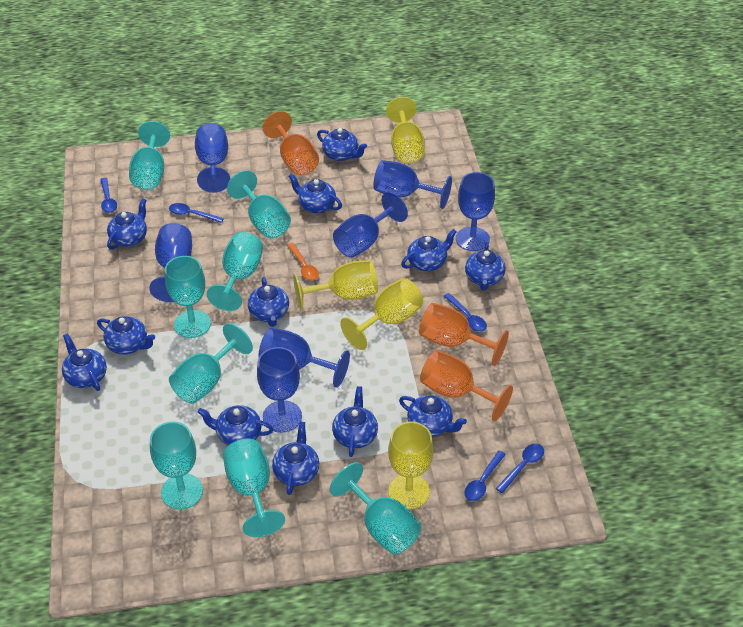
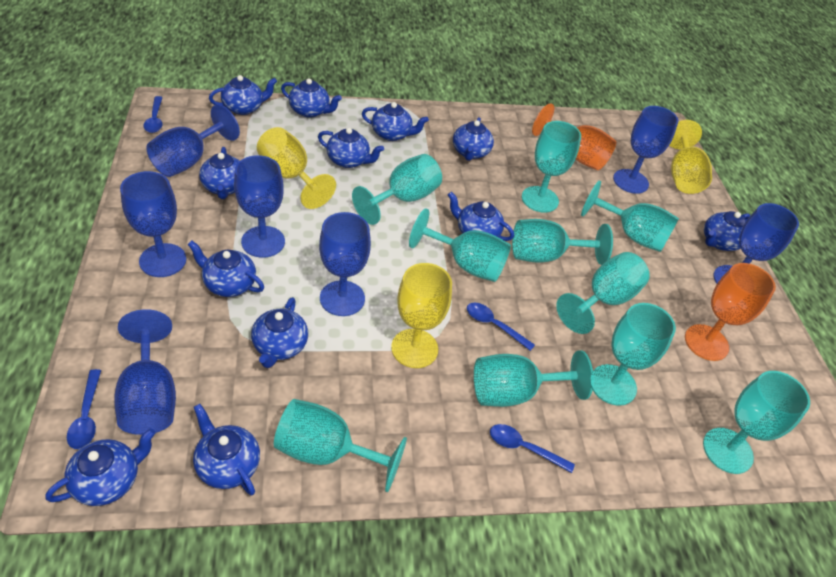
blue spoon: 5 -> 4
orange goblet: 3 -> 2
orange spoon: 1 -> 0
turquoise goblet: 8 -> 10
yellow goblet: 4 -> 3

